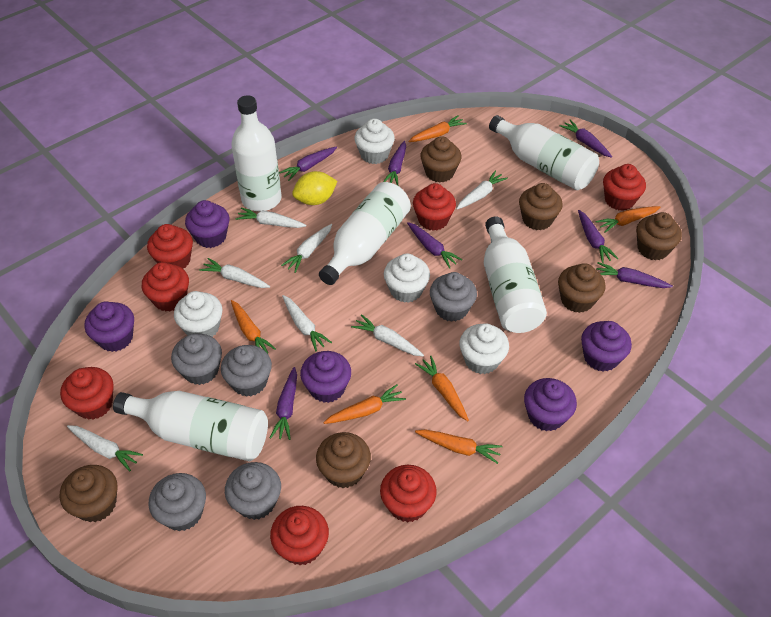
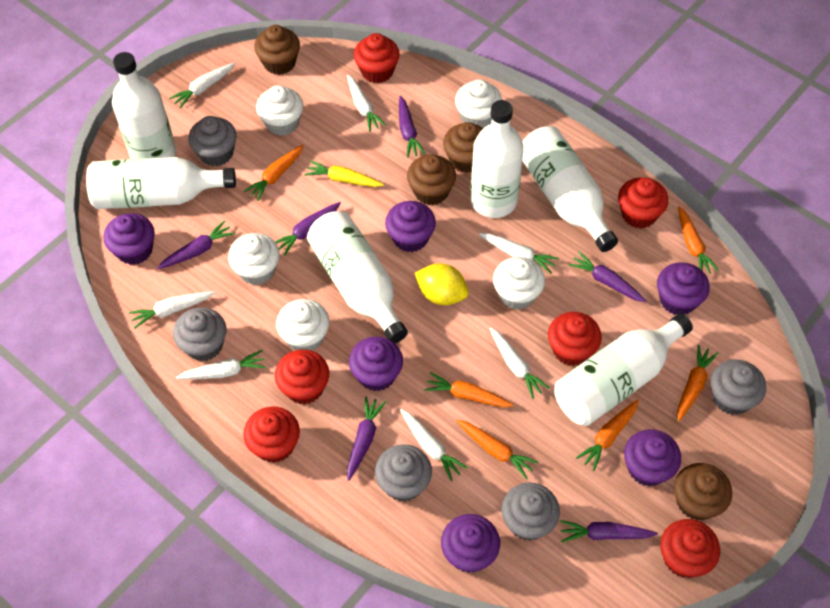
brown cupcake: 6 -> 4
purple carrot: 7 -> 6
purple cupcake: 5 -> 6
red cupcake: 7 -> 6
white bottle: 5 -> 6
white cupcake: 4 -> 5
yellow carrot: 0 -> 1

